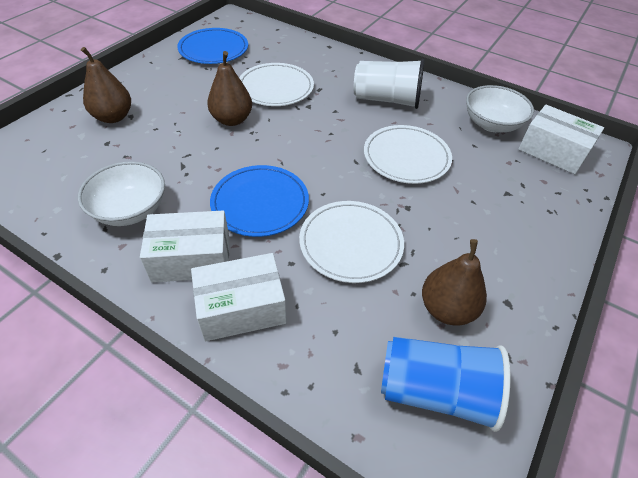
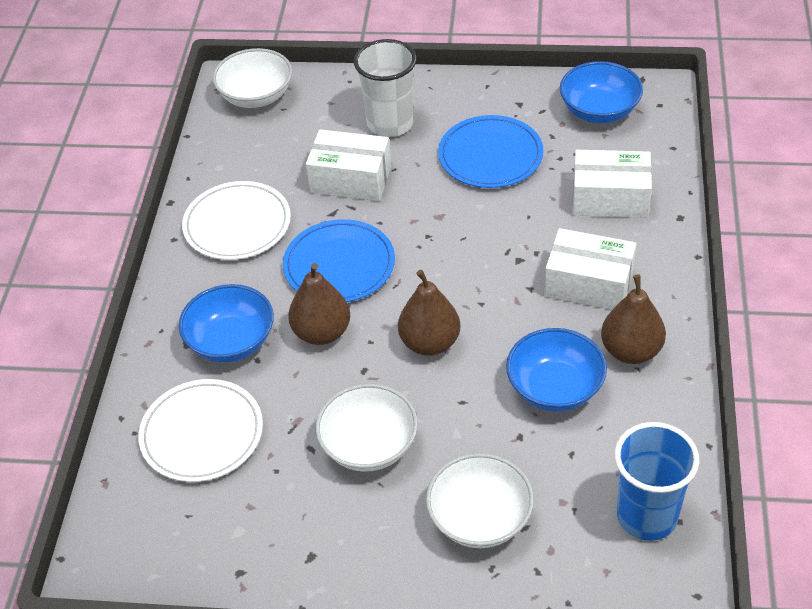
blue bowl: 0 -> 3
white bowl: 2 -> 3
white plate: 3 -> 2

